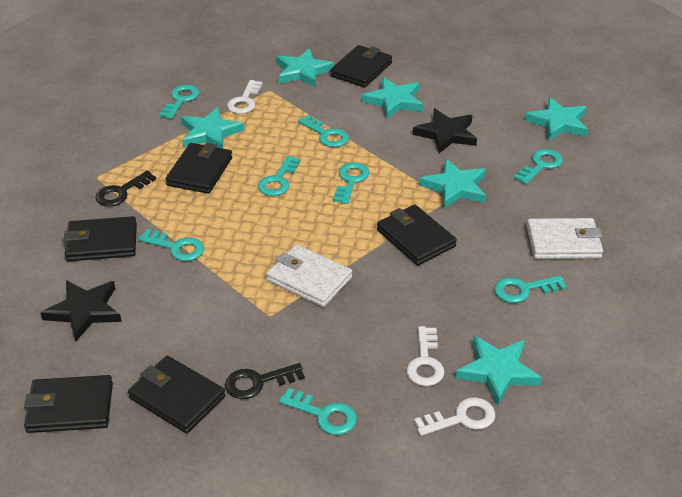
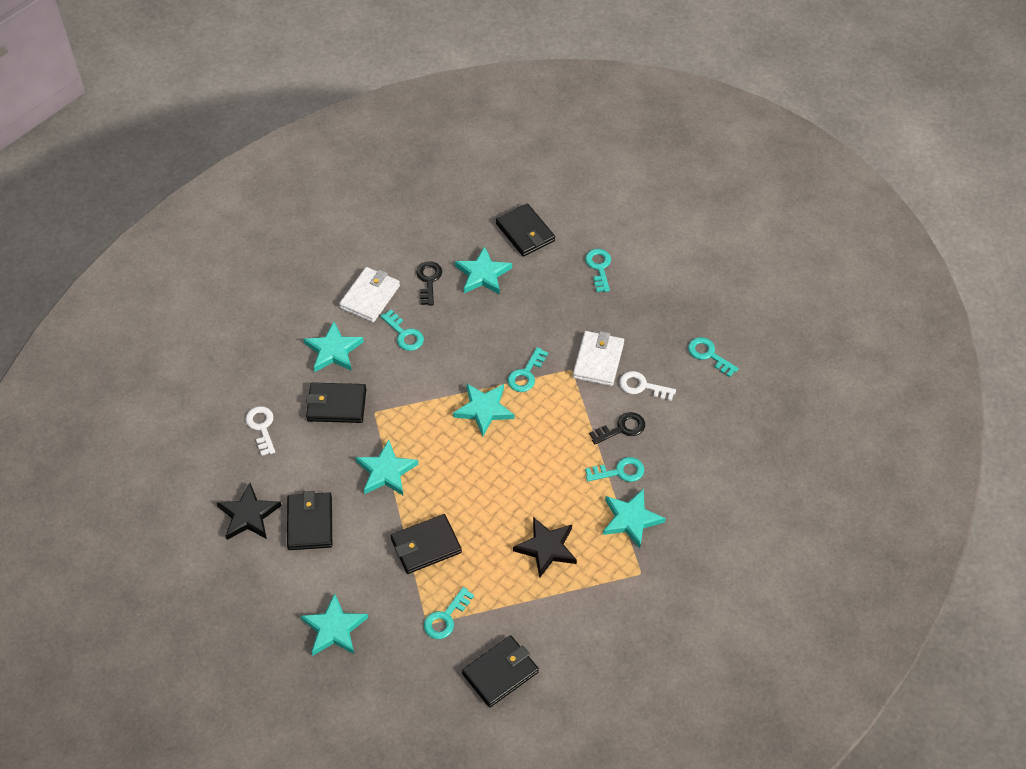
black wallet: 6 -> 5
turquoise key: 8 -> 6
white key: 3 -> 2

